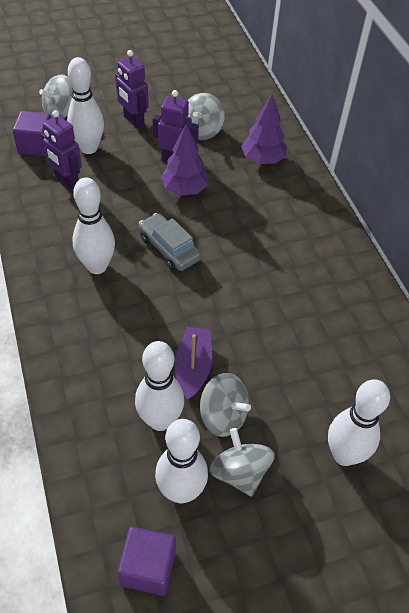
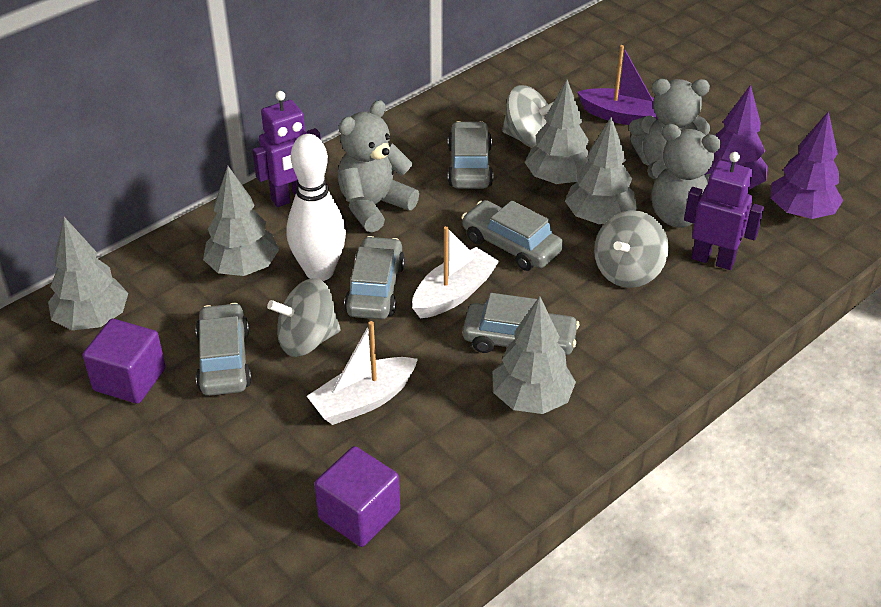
grey car: 1 -> 5
grey spinning top: 4 -> 3
grey teddy bear: 0 -> 3
grey tree: 0 -> 5
purple robot: 3 -> 2
white boat: 0 -> 2
white bowling pin: 5 -> 1

